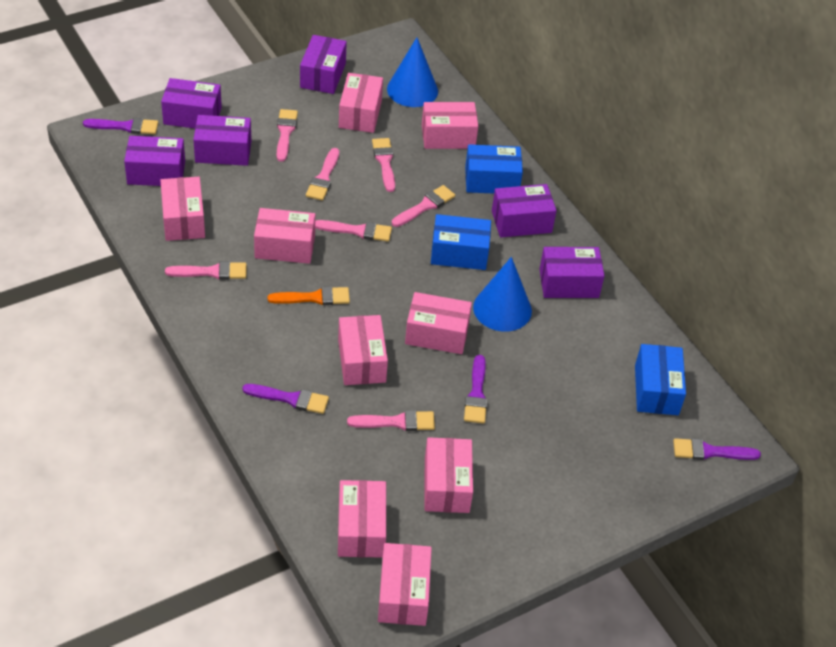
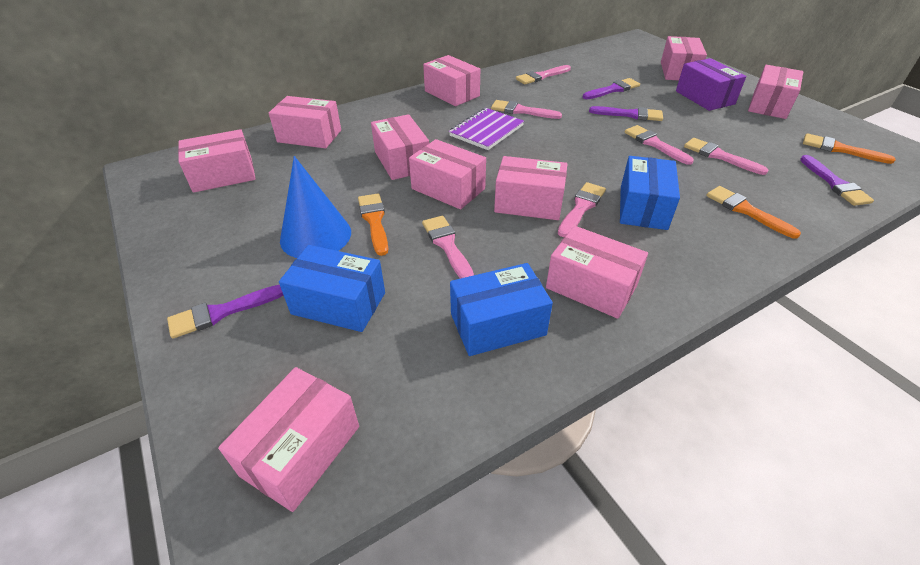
blue cone: 2 -> 1
orange brush: 1 -> 3
pink box: 9 -> 10
pink brush: 7 -> 6
purple box: 6 -> 1
purple notebook: 0 -> 1

